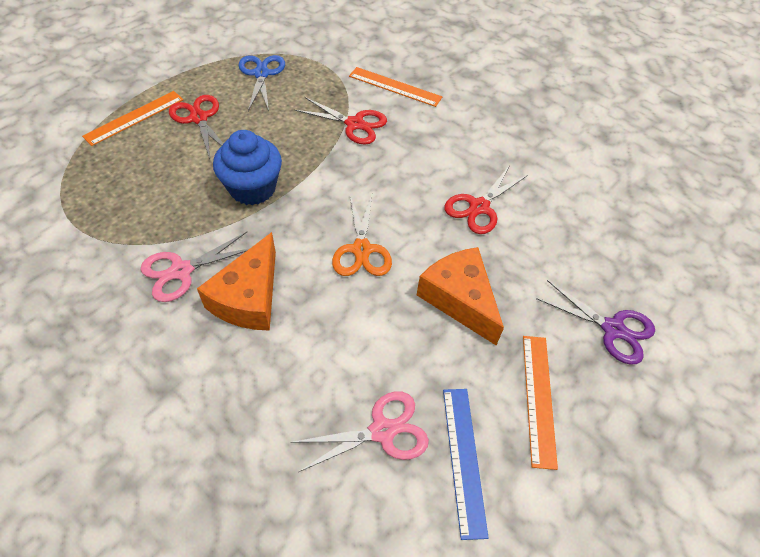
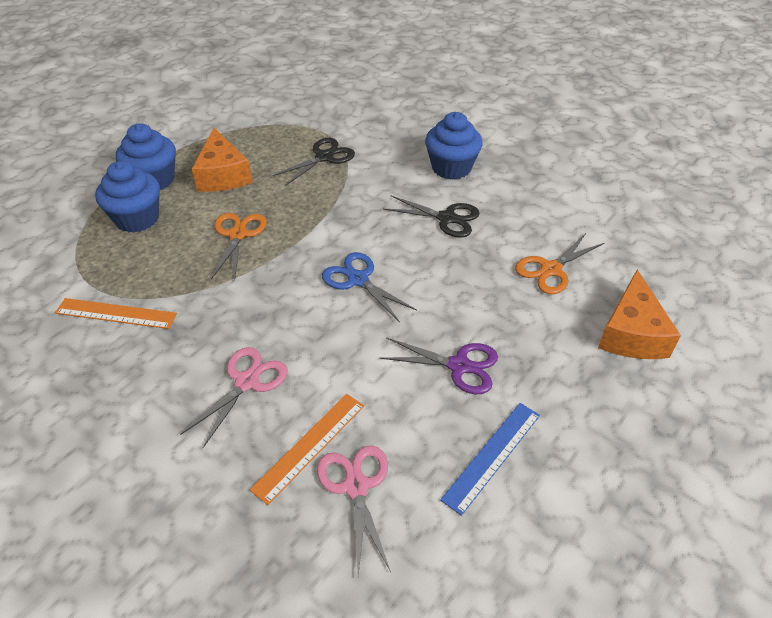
black scissors: 0 -> 2
blue cupcake: 1 -> 3
orange ruler: 3 -> 2
orange scissors: 1 -> 2
red scissors: 3 -> 0

